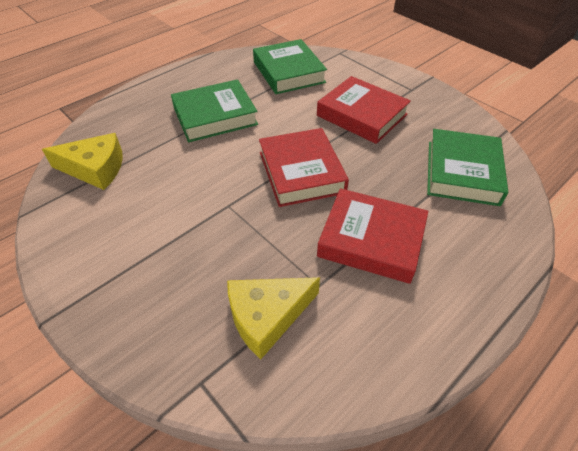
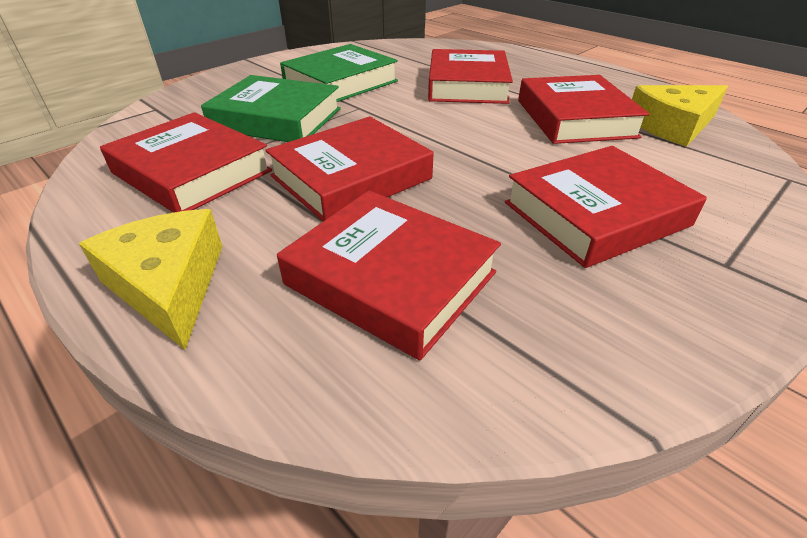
green book: 3 -> 2
red book: 3 -> 6

